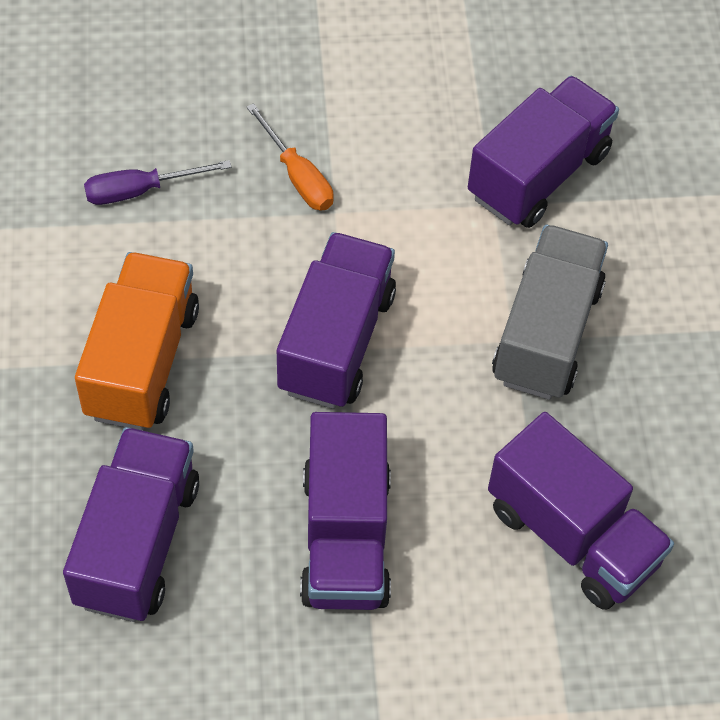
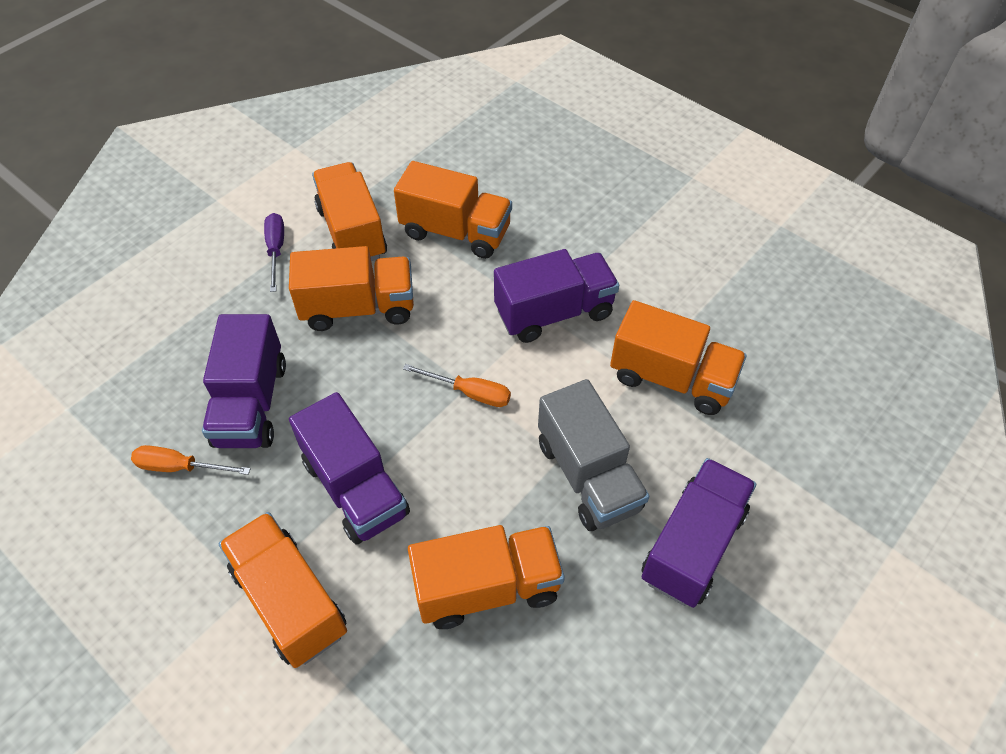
orange screwdriver: 1 -> 2
orange truck: 1 -> 6
purple truck: 5 -> 4

